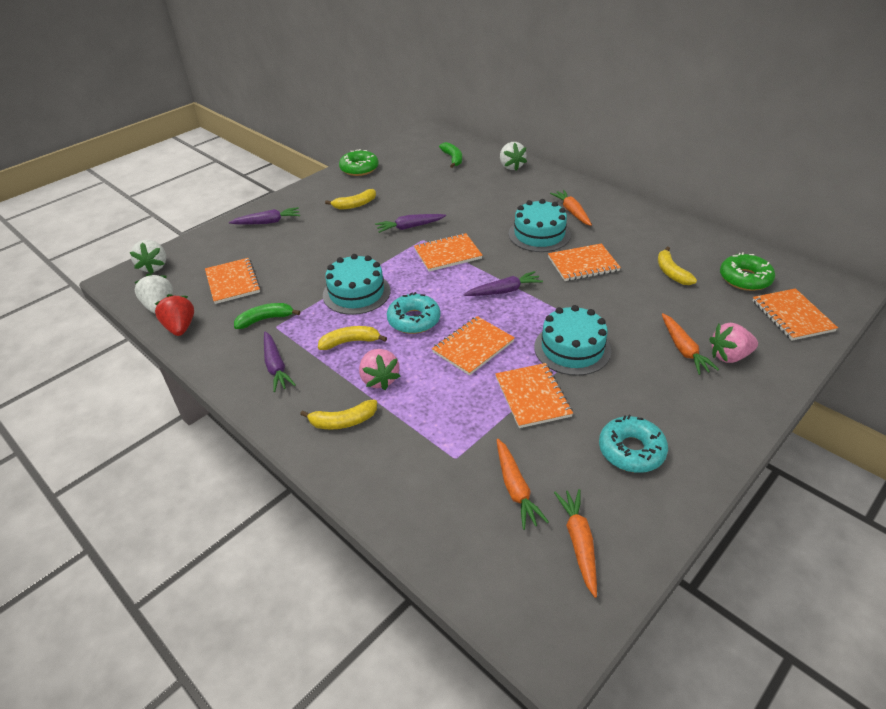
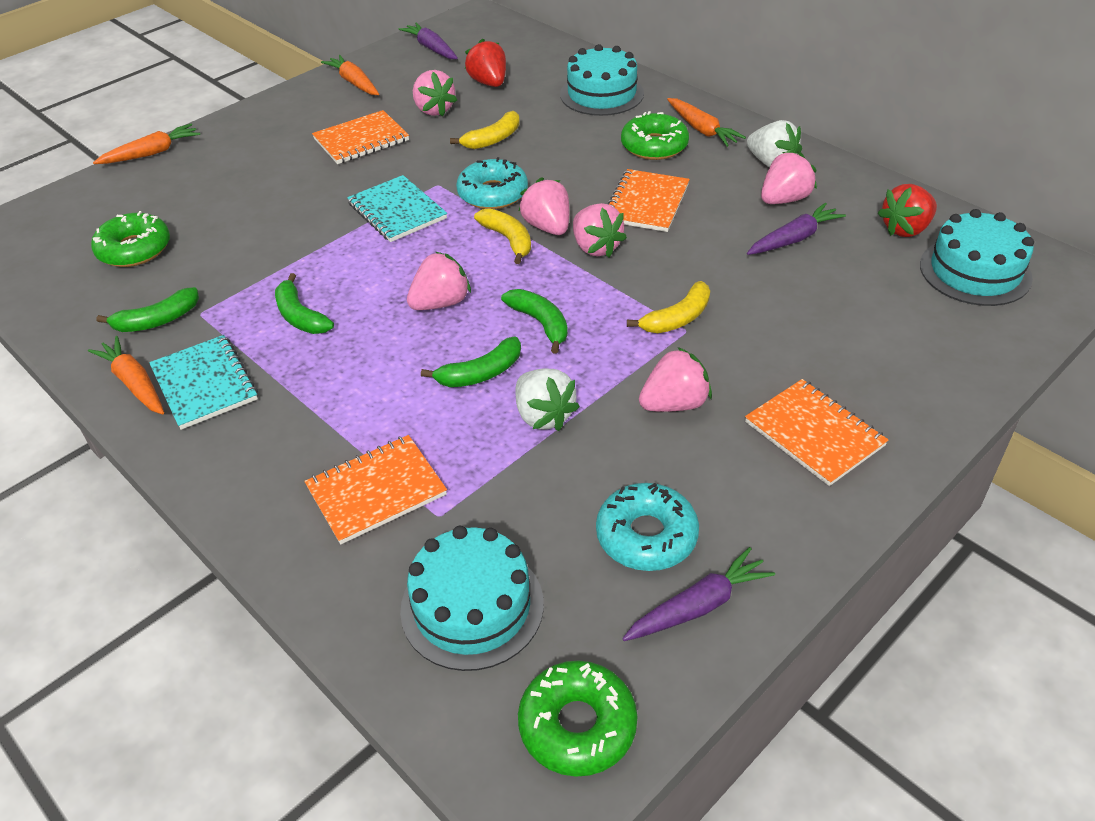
green banana: 2 -> 4
green donut: 2 -> 3
orange notebook: 6 -> 4
pink strawberry: 2 -> 6
purple carrot: 4 -> 3
red strawberry: 1 -> 2
turquoise notebook: 0 -> 2
white strawberry: 3 -> 2
yellow banana: 4 -> 3

